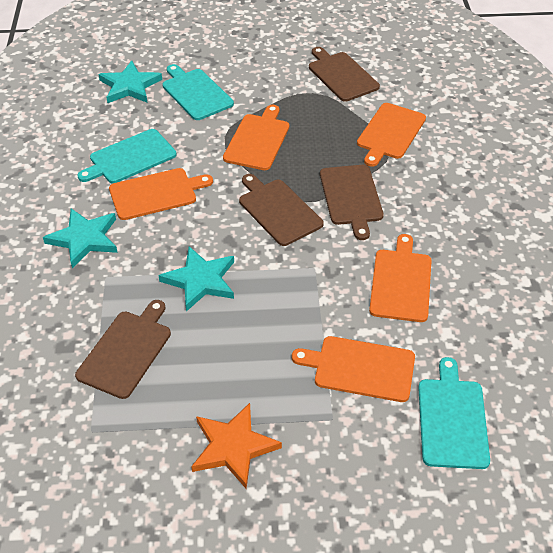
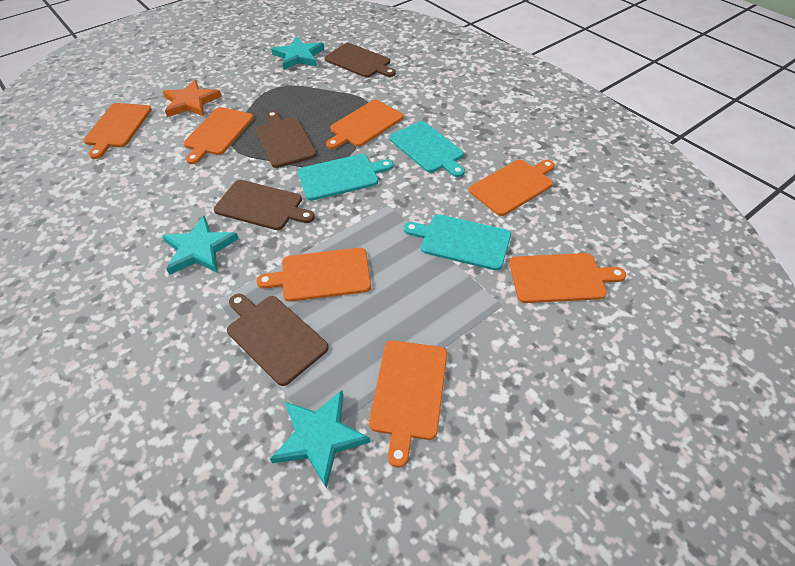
orange cutting board: 5 -> 7

